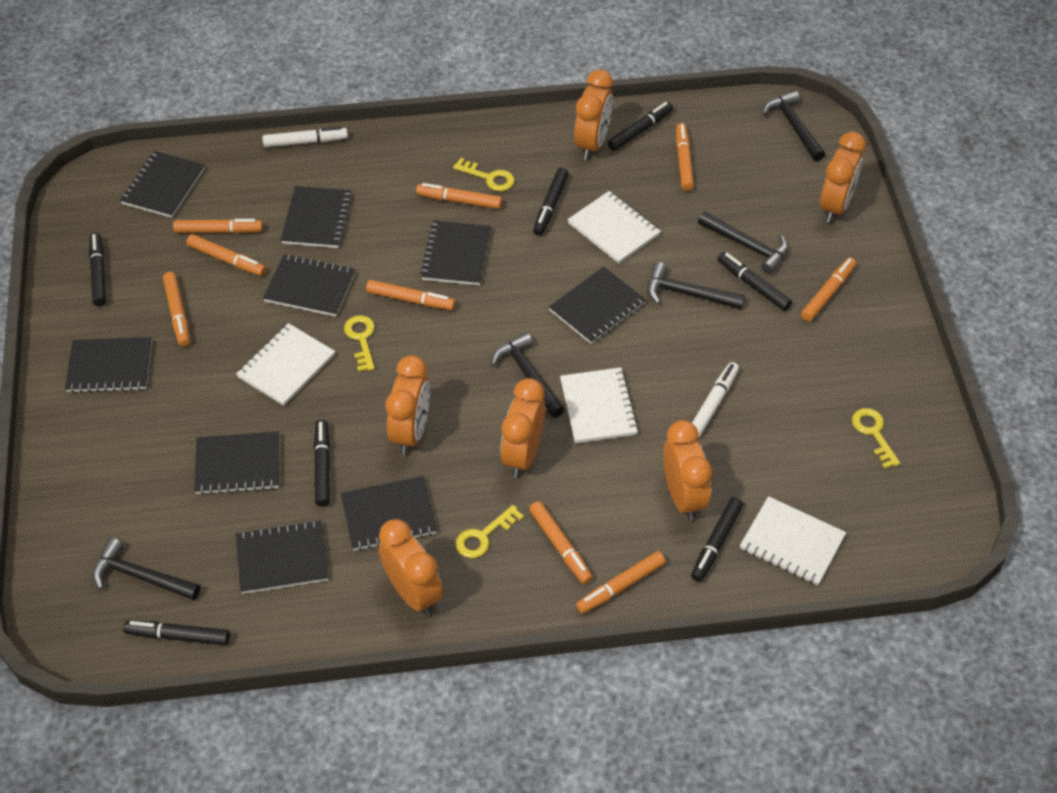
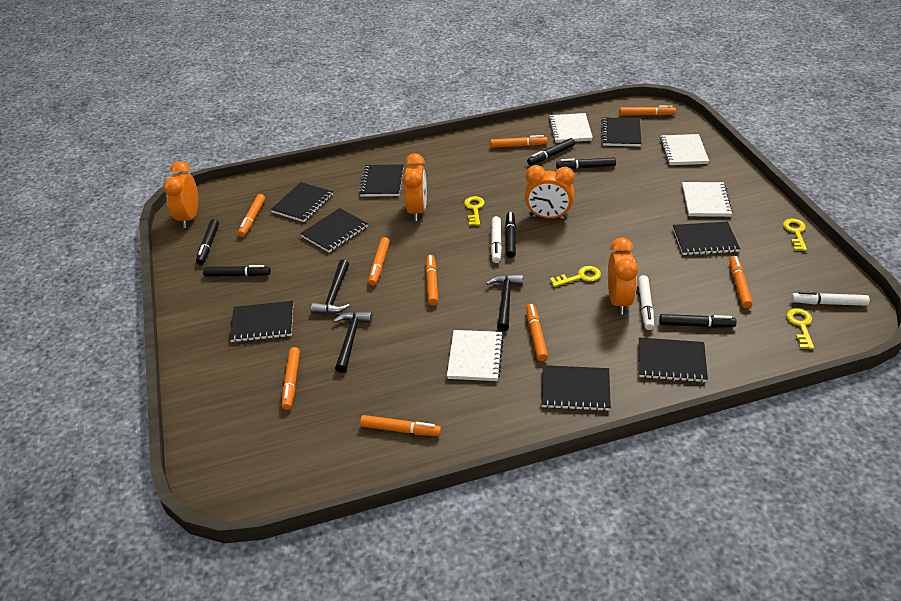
black hammer: 5 -> 3
black marker: 7 -> 6
black notebook: 9 -> 8
orange clock: 6 -> 4
white marker: 2 -> 3

